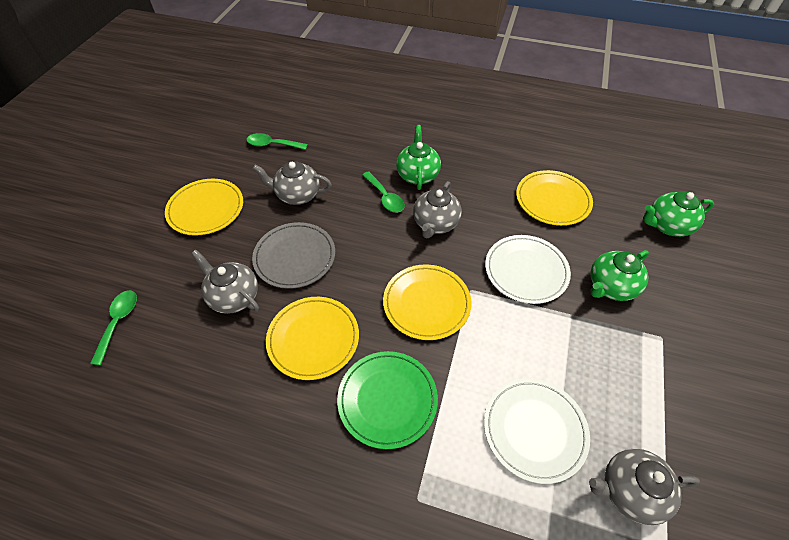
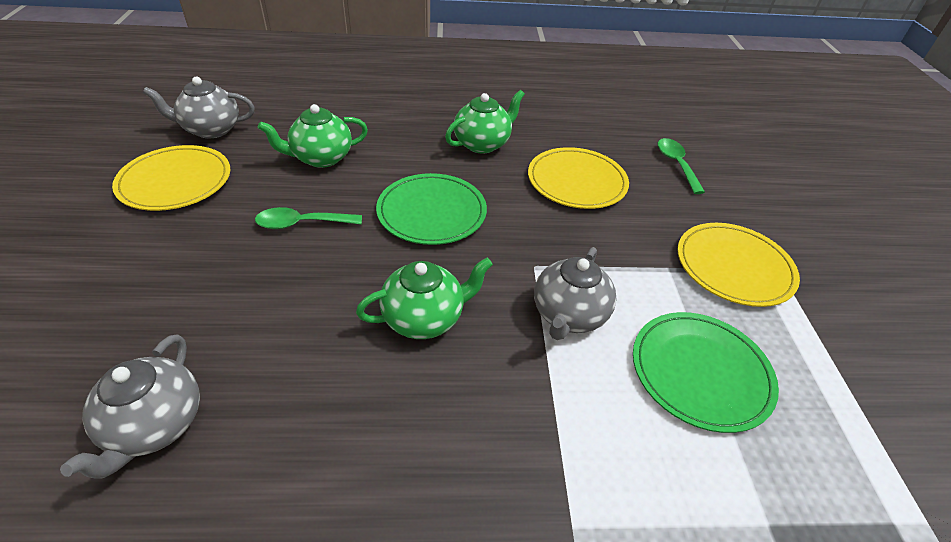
green plate: 1 -> 2
green spoon: 3 -> 2
grey plate: 1 -> 0
grey teapot: 4 -> 3
white plate: 2 -> 0
yellow plate: 4 -> 3

